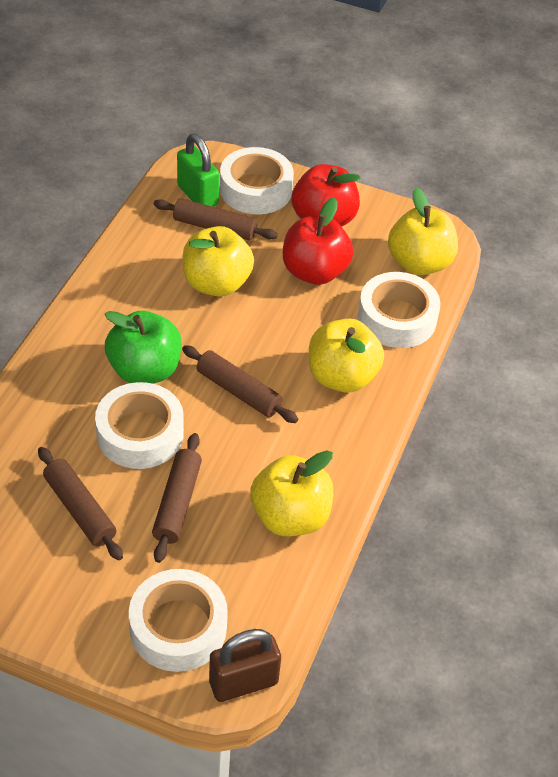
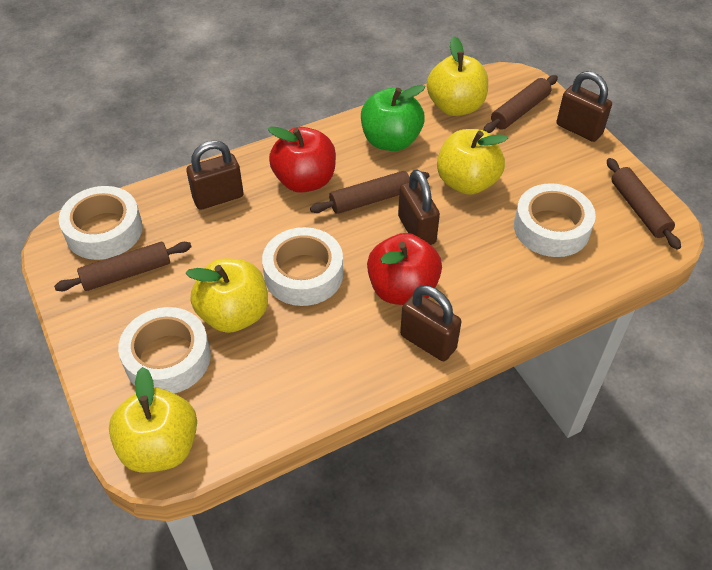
brown padlock: 1 -> 4
green padlock: 1 -> 0

